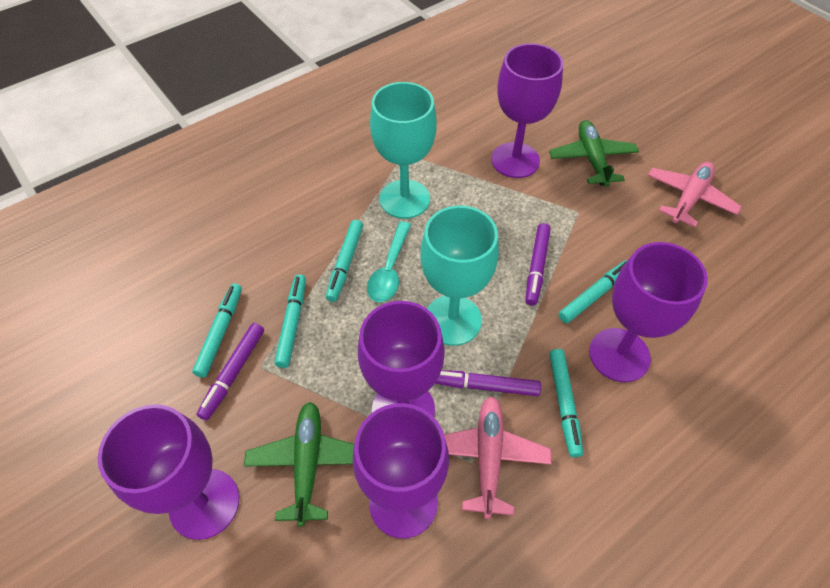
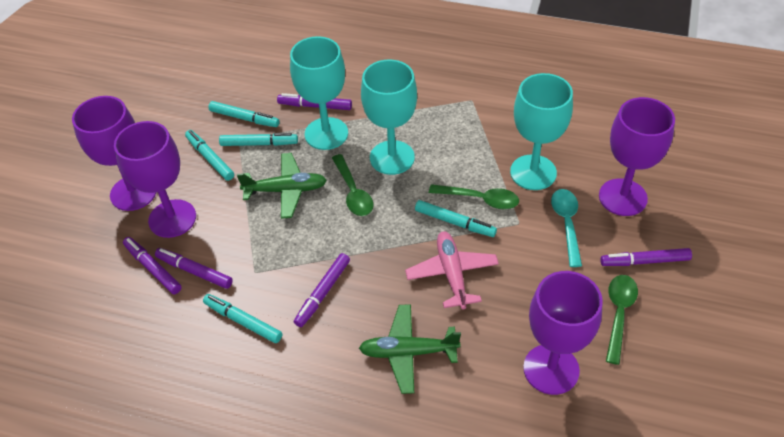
green spoon: 0 -> 3
pink plane: 2 -> 1
purple goblet: 5 -> 4
purple marker: 3 -> 5
turquoise goblet: 2 -> 3

